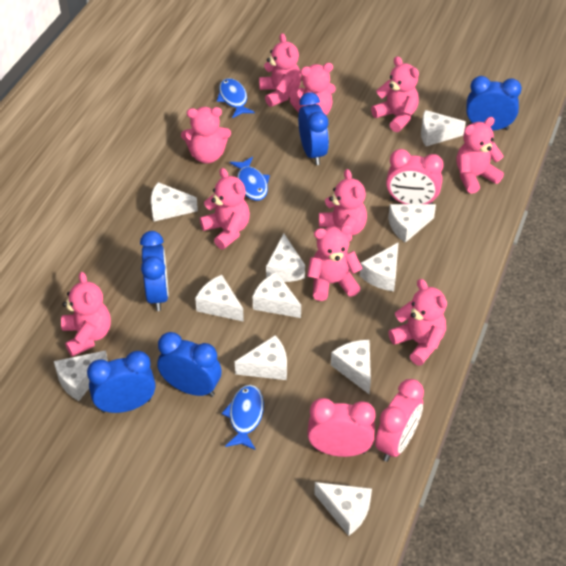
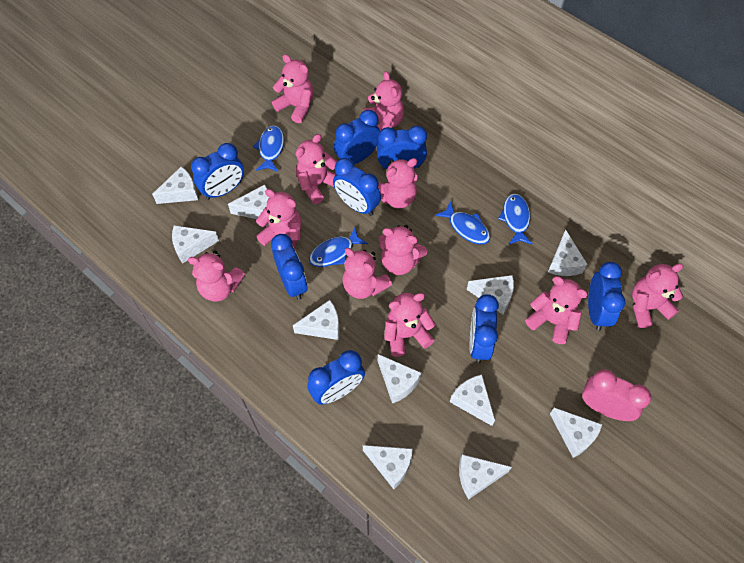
blue clock: 5 -> 8
blue fish: 3 -> 4
pink clock: 3 -> 1
pink teddy bear: 10 -> 11

